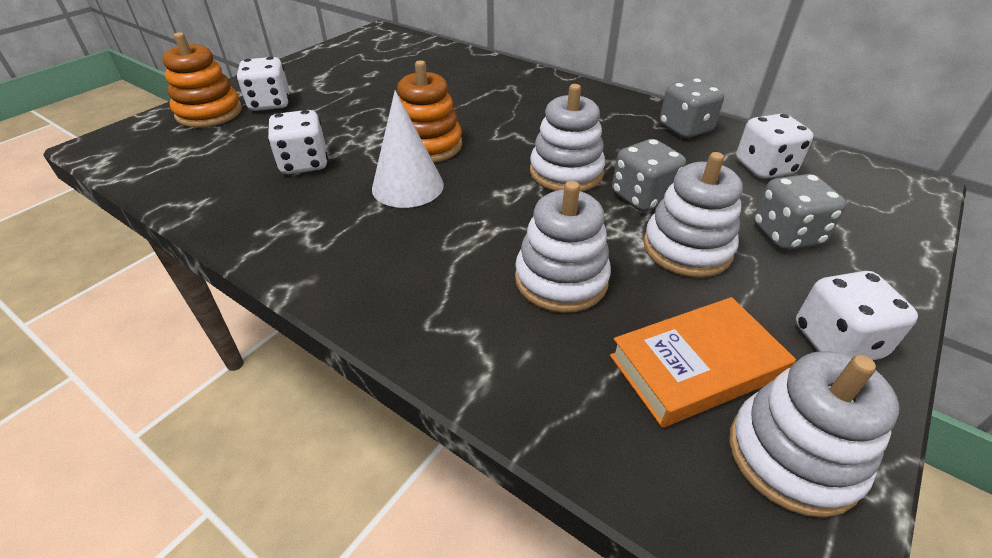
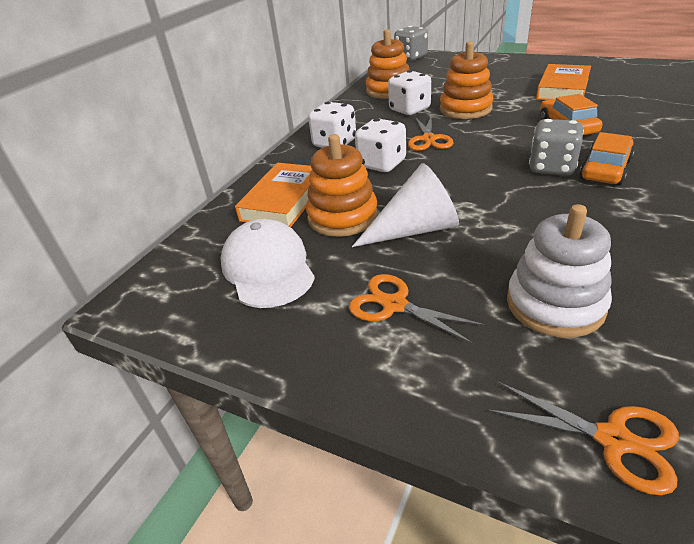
grey dice: 3 -> 2
orange book: 1 -> 2
orange car: 0 -> 2
orange scissors: 0 -> 3
orange stacking toy: 2 -> 3
white cap: 0 -> 1
white dice: 4 -> 3
white stacking toy: 4 -> 1

